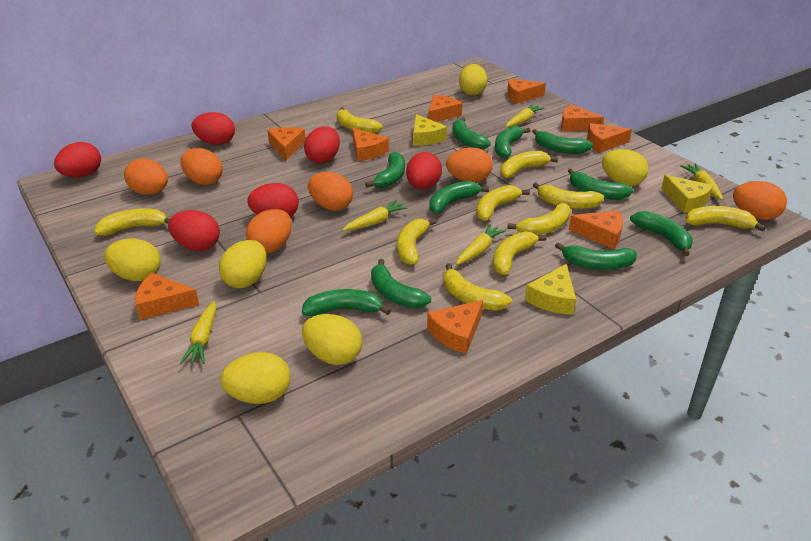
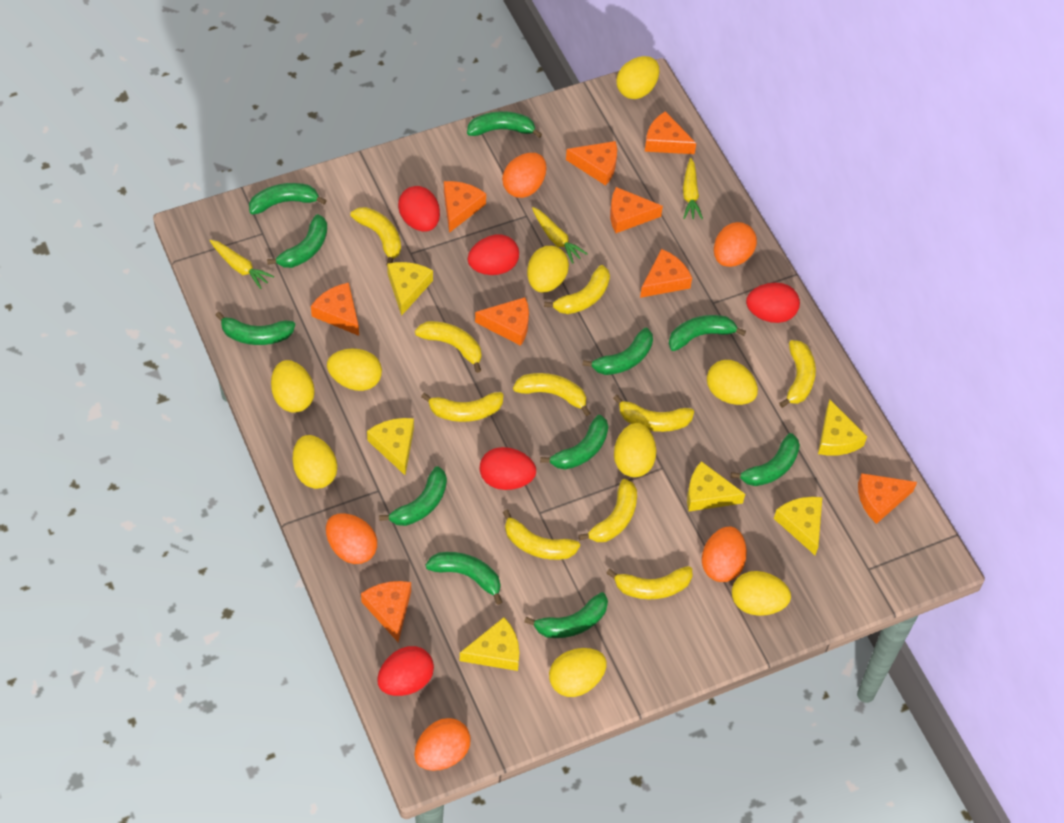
green banana: 10 -> 11
orange egg: 6 -> 5
red egg: 6 -> 5
yellow carrot: 5 -> 3
yellow cheese: 3 -> 6
yellow egg: 6 -> 9

